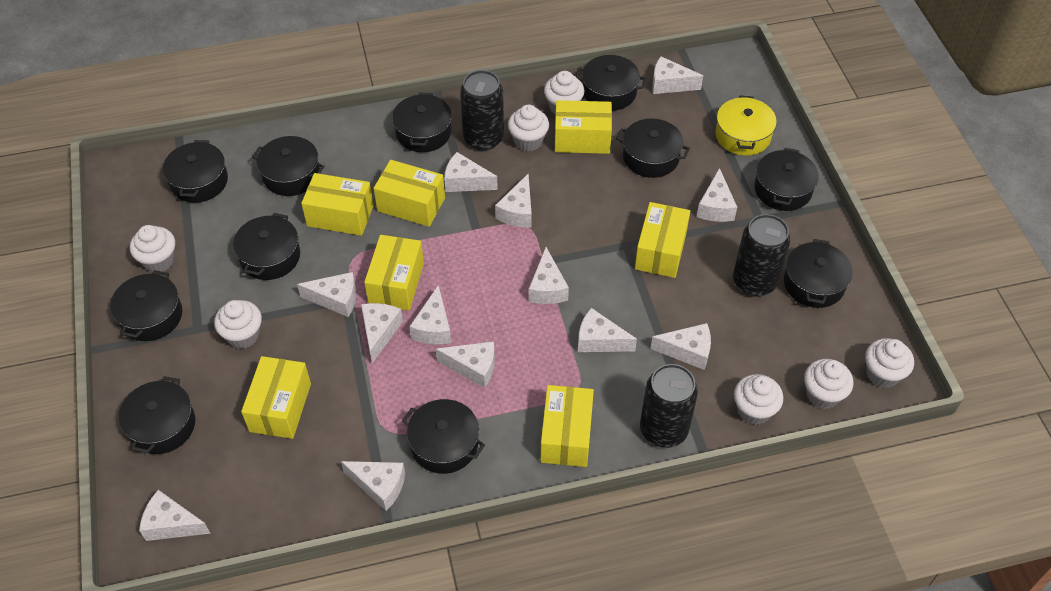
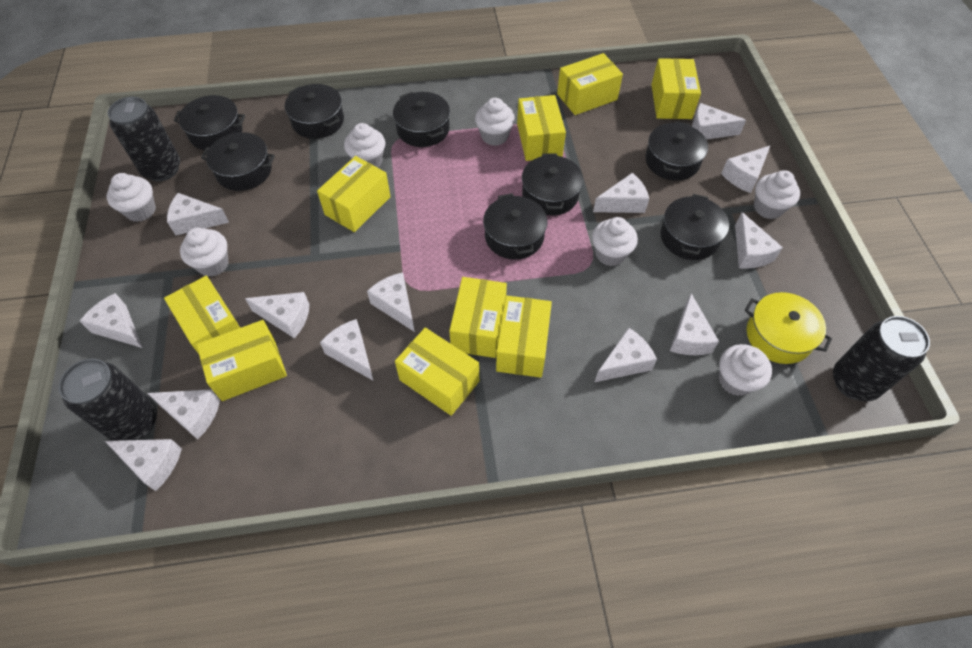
black pot: 11 -> 8
yellow box: 7 -> 9

